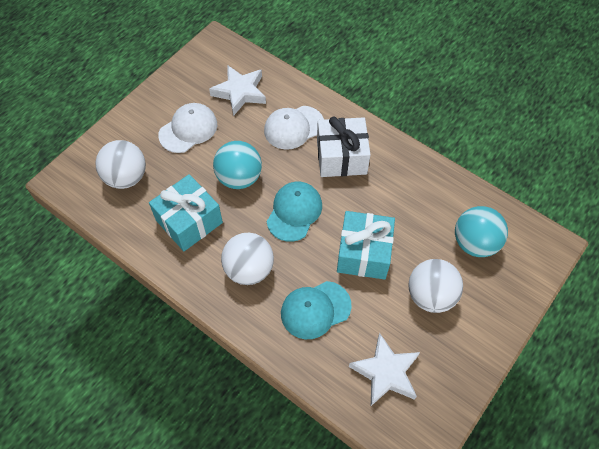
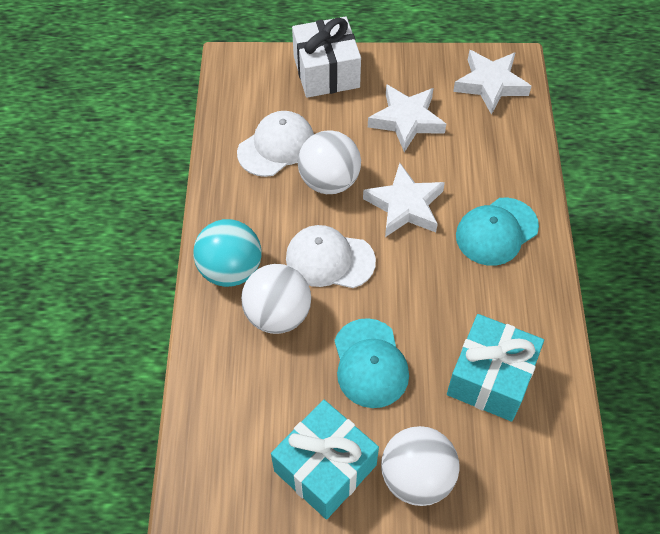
turquoise ball: 2 -> 1
white star: 2 -> 3

